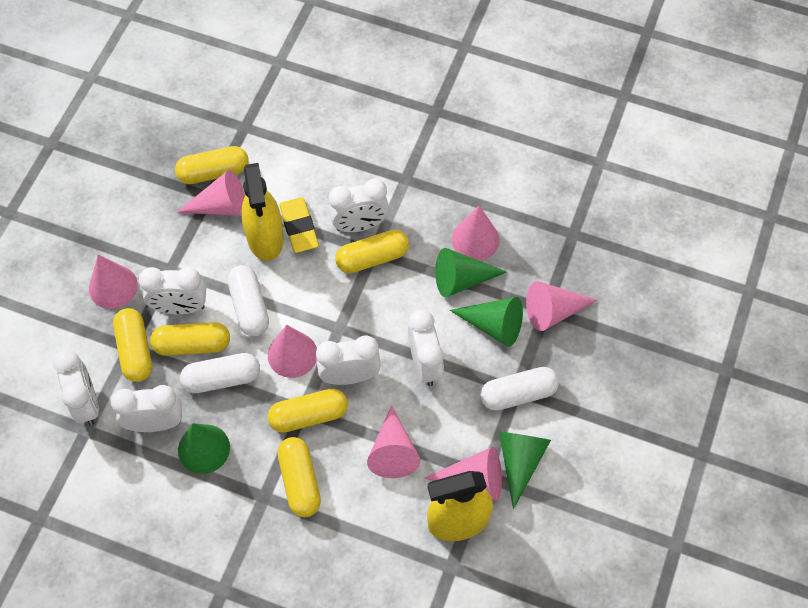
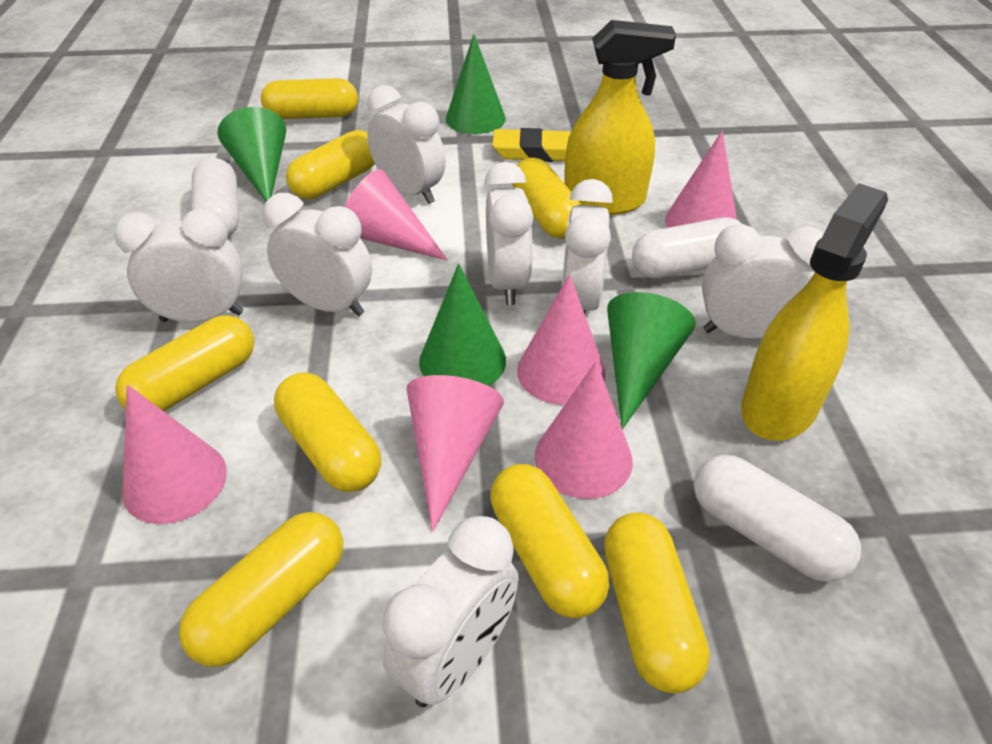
pink cone: 7 -> 6
white clock: 6 -> 7
yellow capsule: 6 -> 8

